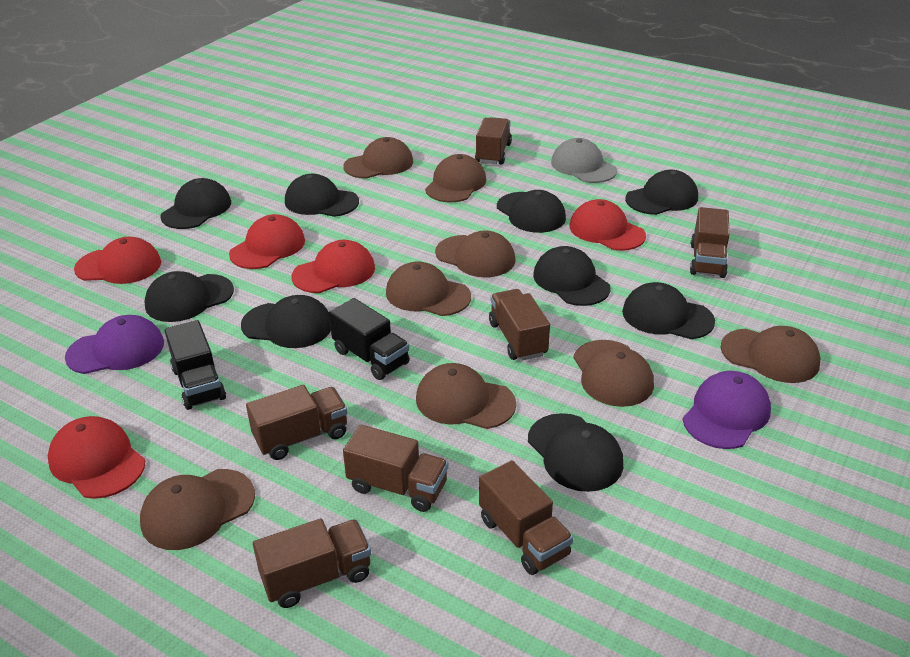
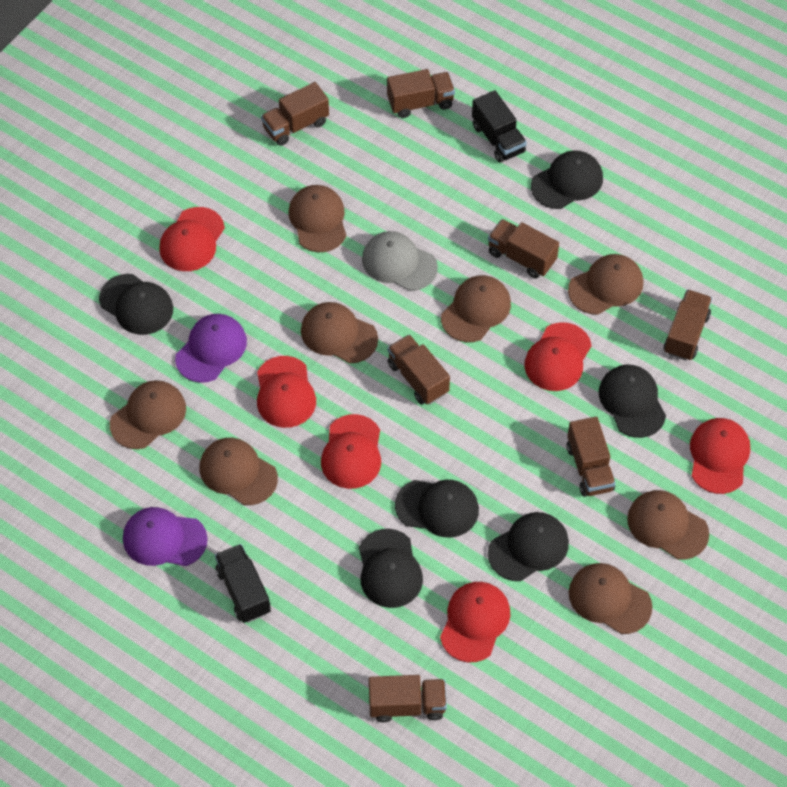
black cap: 9 -> 6
red cap: 5 -> 6

